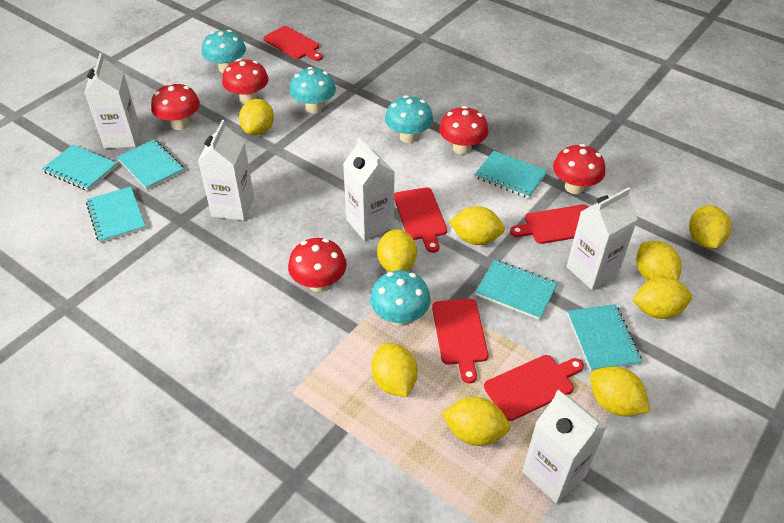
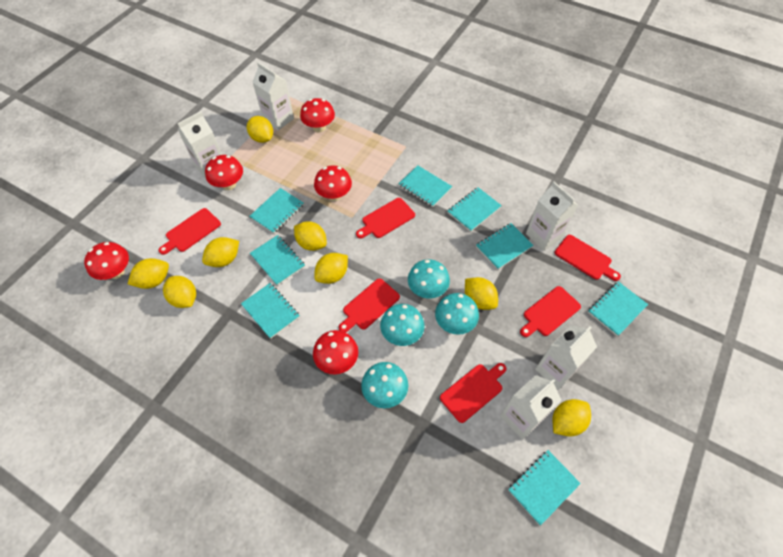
red cutting board: 5 -> 6
turquoise notebook: 6 -> 8
yellow lemon: 9 -> 8

